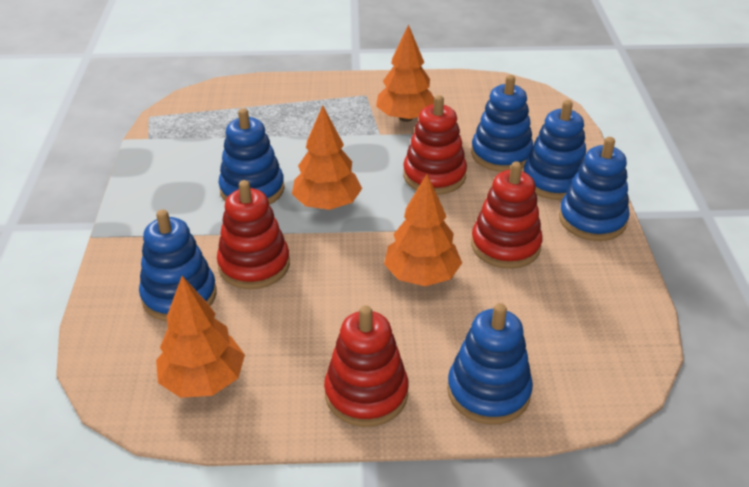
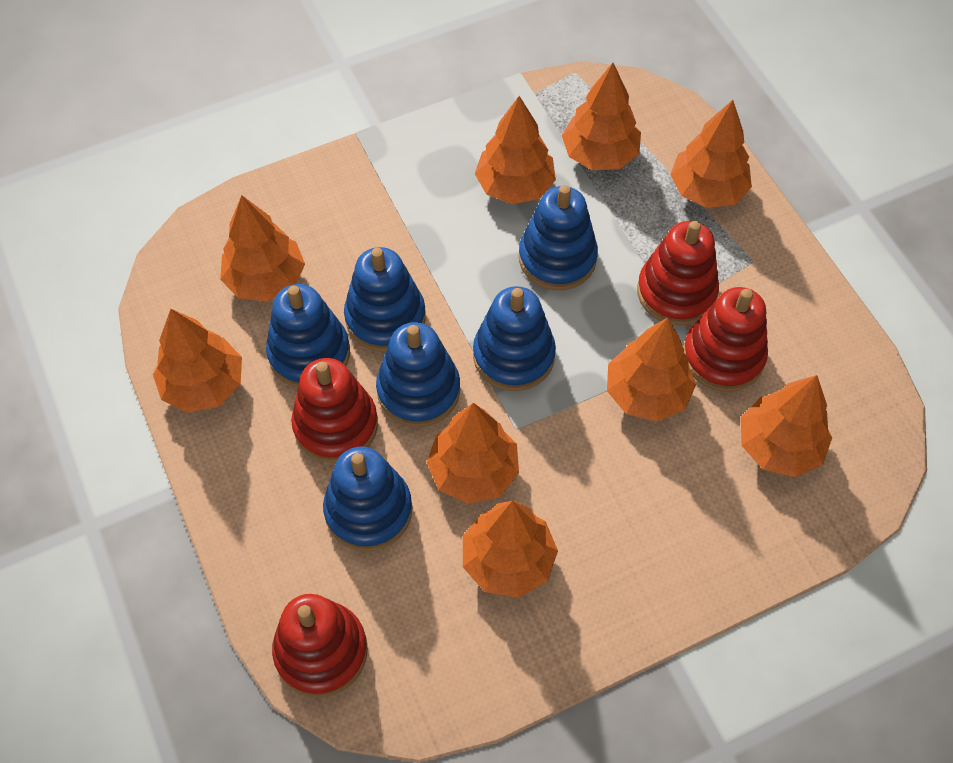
orange tree: 4 -> 9

